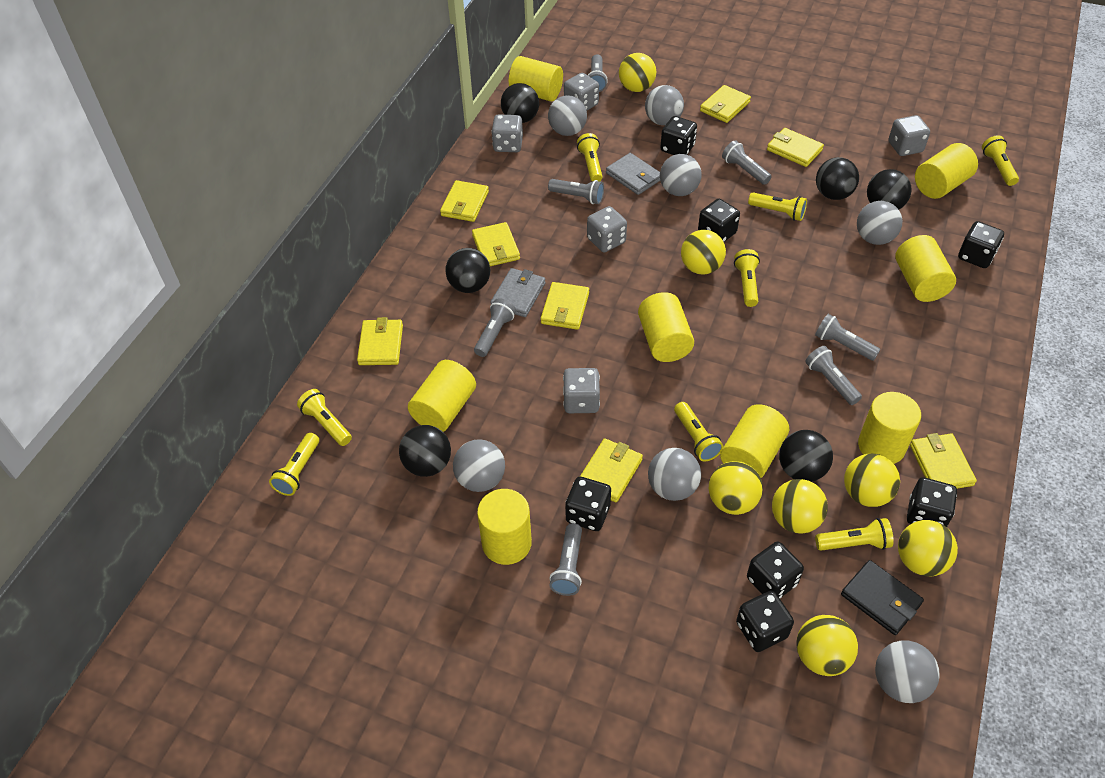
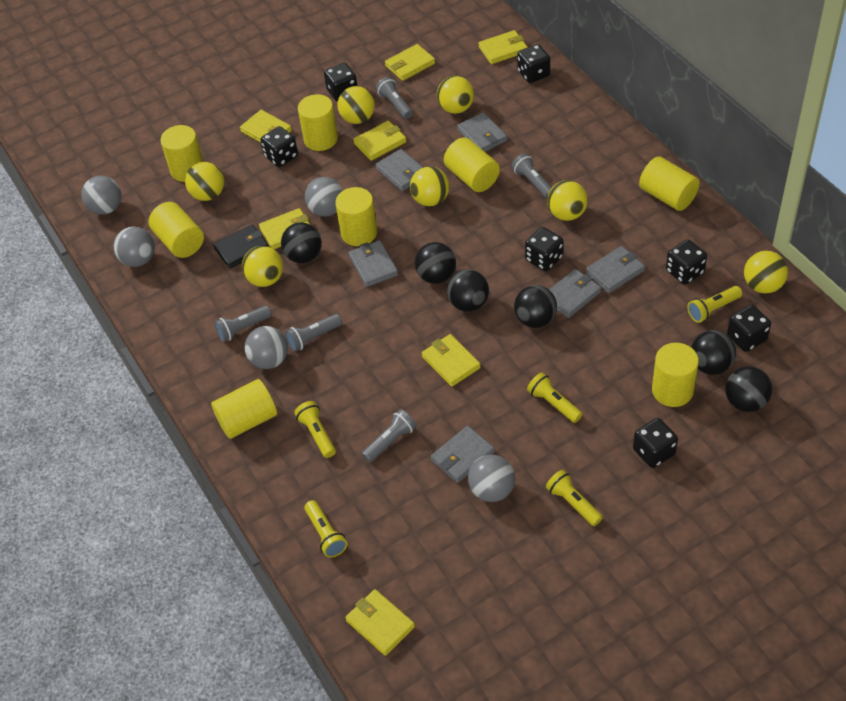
grey ball: 7 -> 5
grey dice: 5 -> 0
grey flashlight: 7 -> 5
grey wallet: 2 -> 6
yellow flashlight: 8 -> 5
yellow wallet: 8 -> 7

